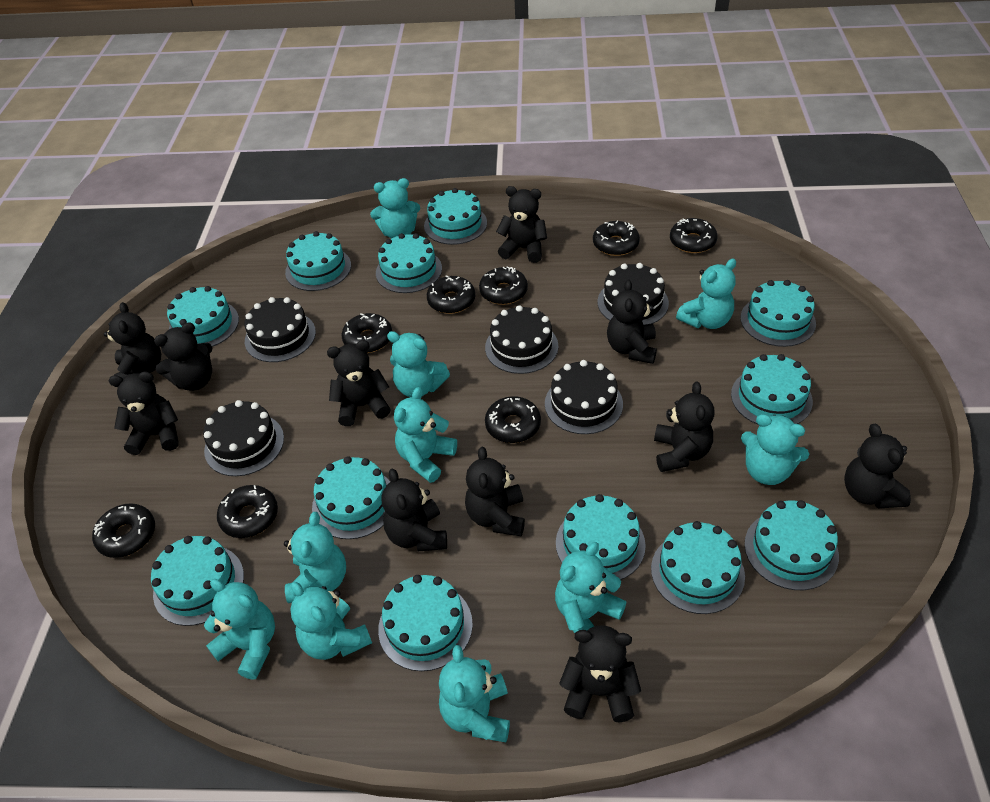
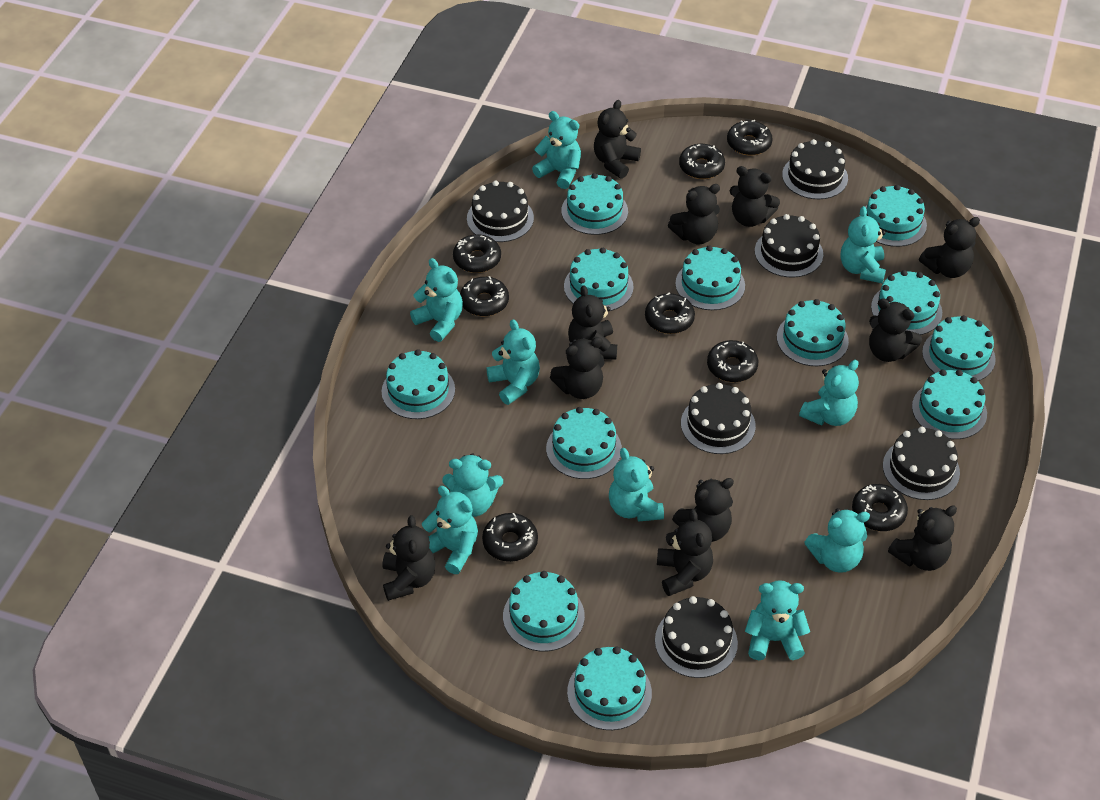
black cake: 5 -> 6

